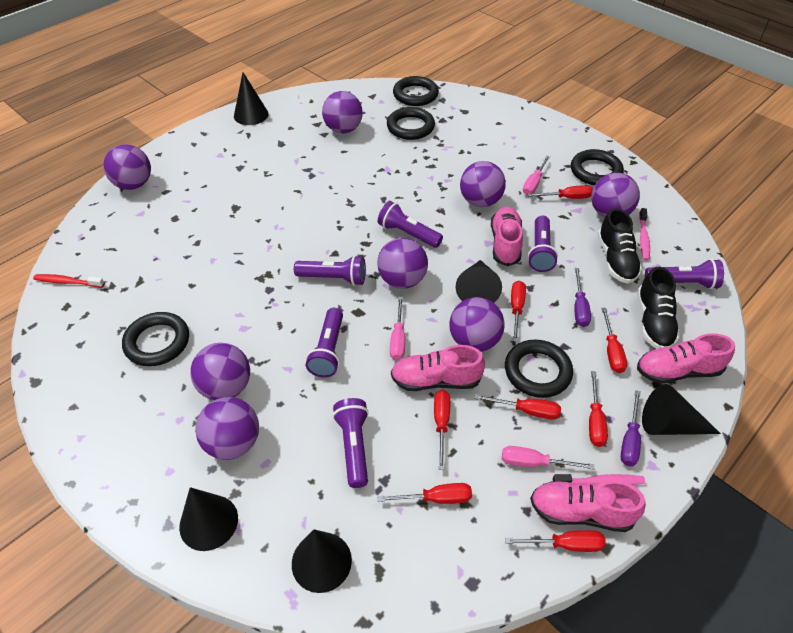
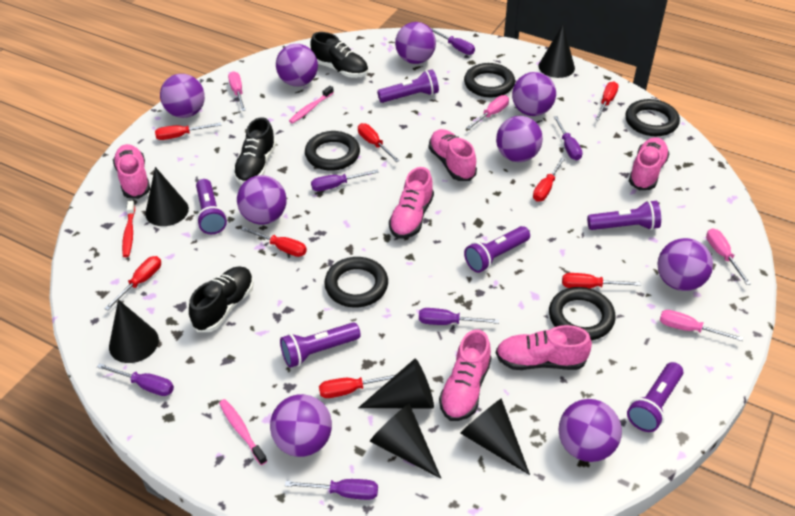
black cone: 5 -> 6
black shoe: 2 -> 3
pink screwdriver: 3 -> 4
pink shoe: 4 -> 6
purple ball: 8 -> 9
purple screwdriver: 2 -> 6

